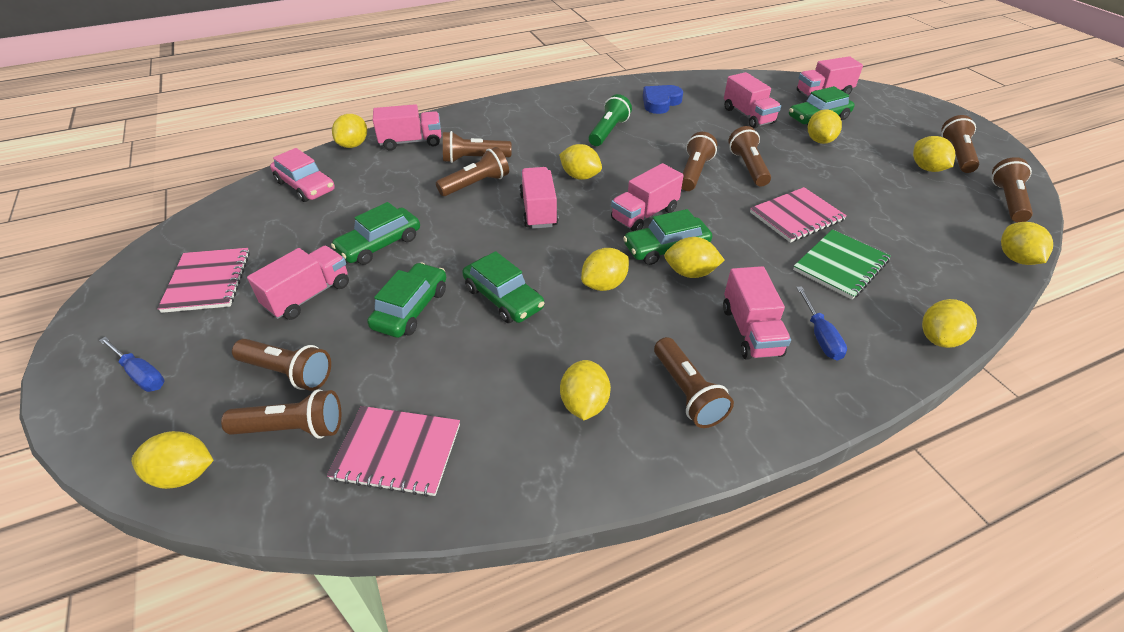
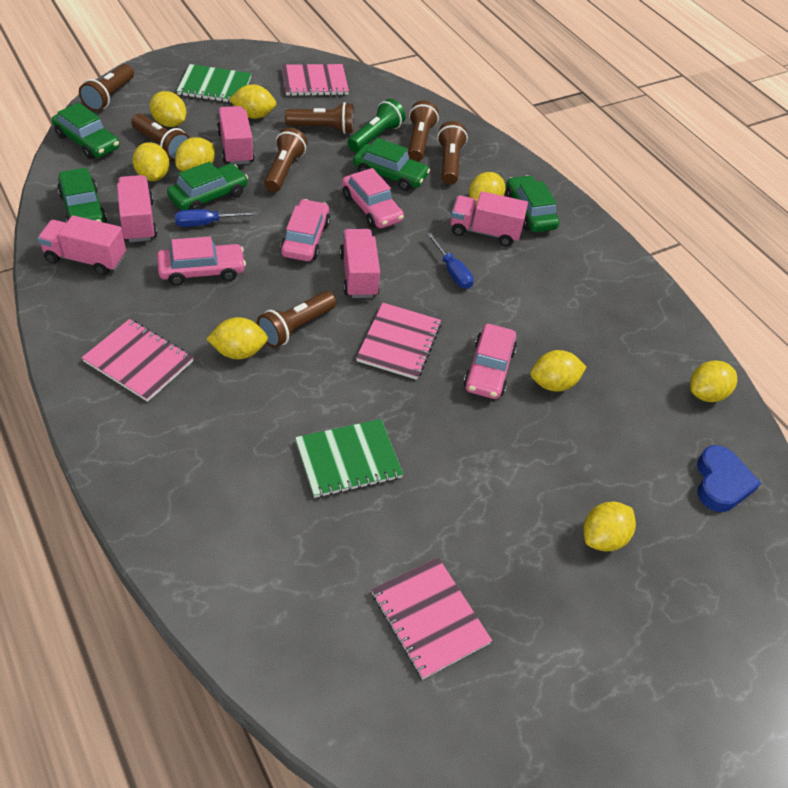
brown flashlight: 9 -> 7
green notebook: 1 -> 2
pink car: 1 -> 4
pink notebook: 3 -> 4
pink truck: 7 -> 5
yellow lemon: 10 -> 9

